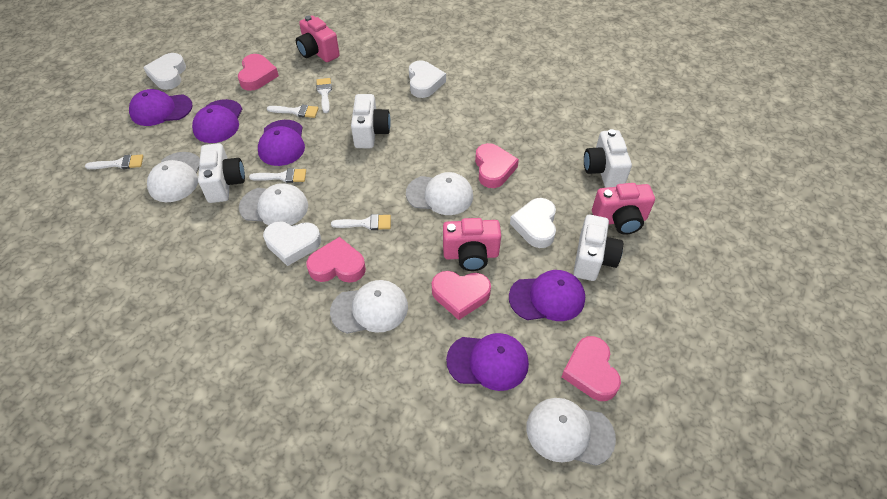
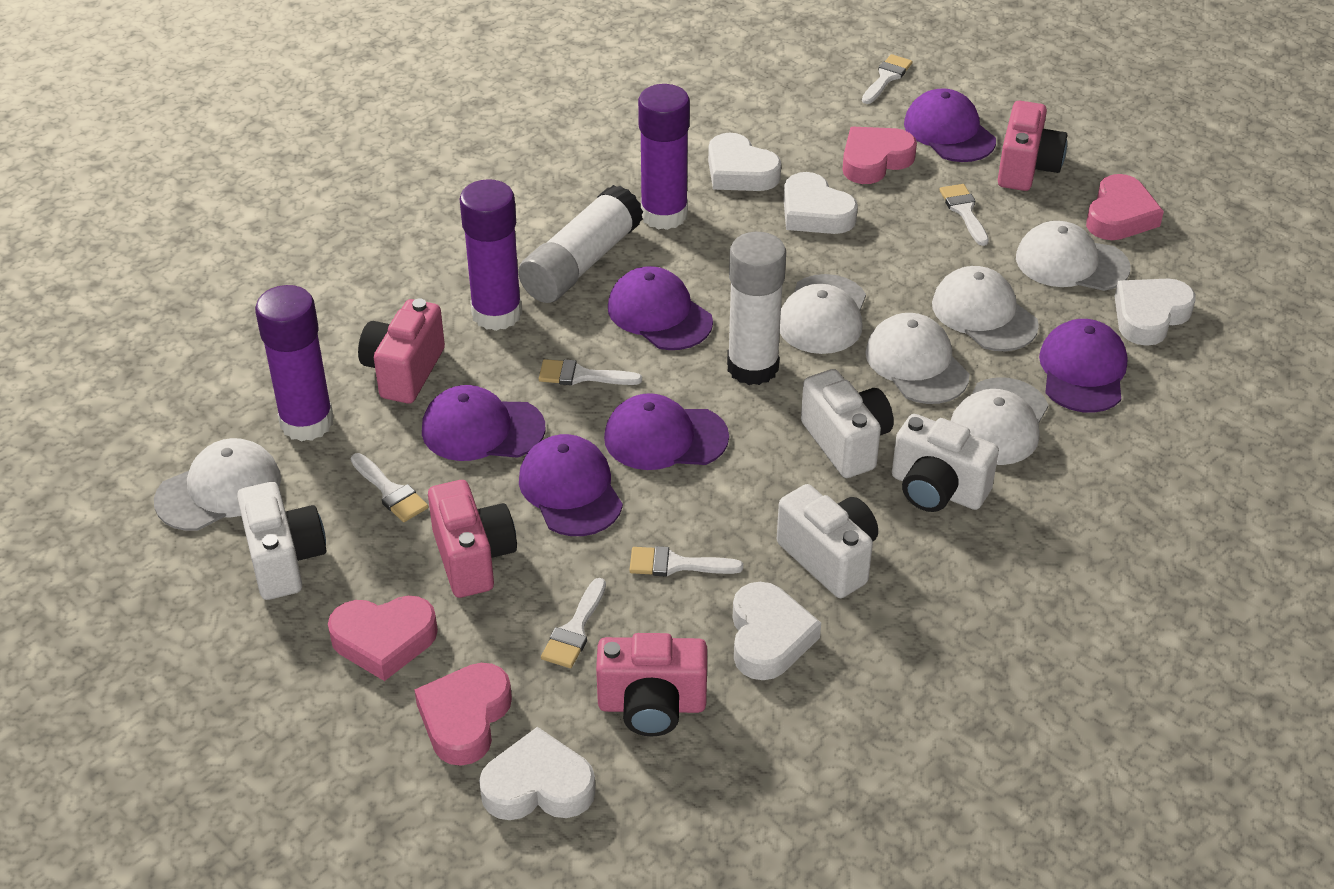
pink camera: 3 -> 4
pink heart: 5 -> 4
purple cap: 5 -> 6
purple glue stick: 0 -> 3
white brush: 5 -> 6
white cap: 5 -> 6
white glue stick: 0 -> 2
white heart: 4 -> 5

